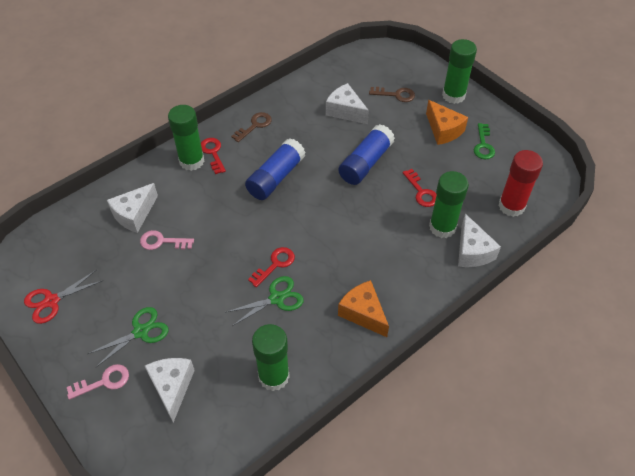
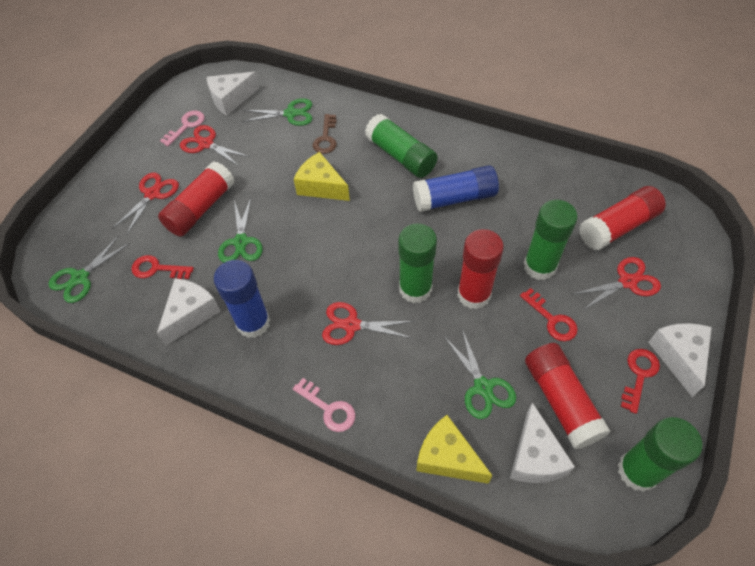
brown key: 2 -> 1
green key: 1 -> 0
green scissors: 2 -> 4
orange cheese: 2 -> 0
red glue stick: 1 -> 4
red scissors: 1 -> 4
yellow cheese: 0 -> 2

